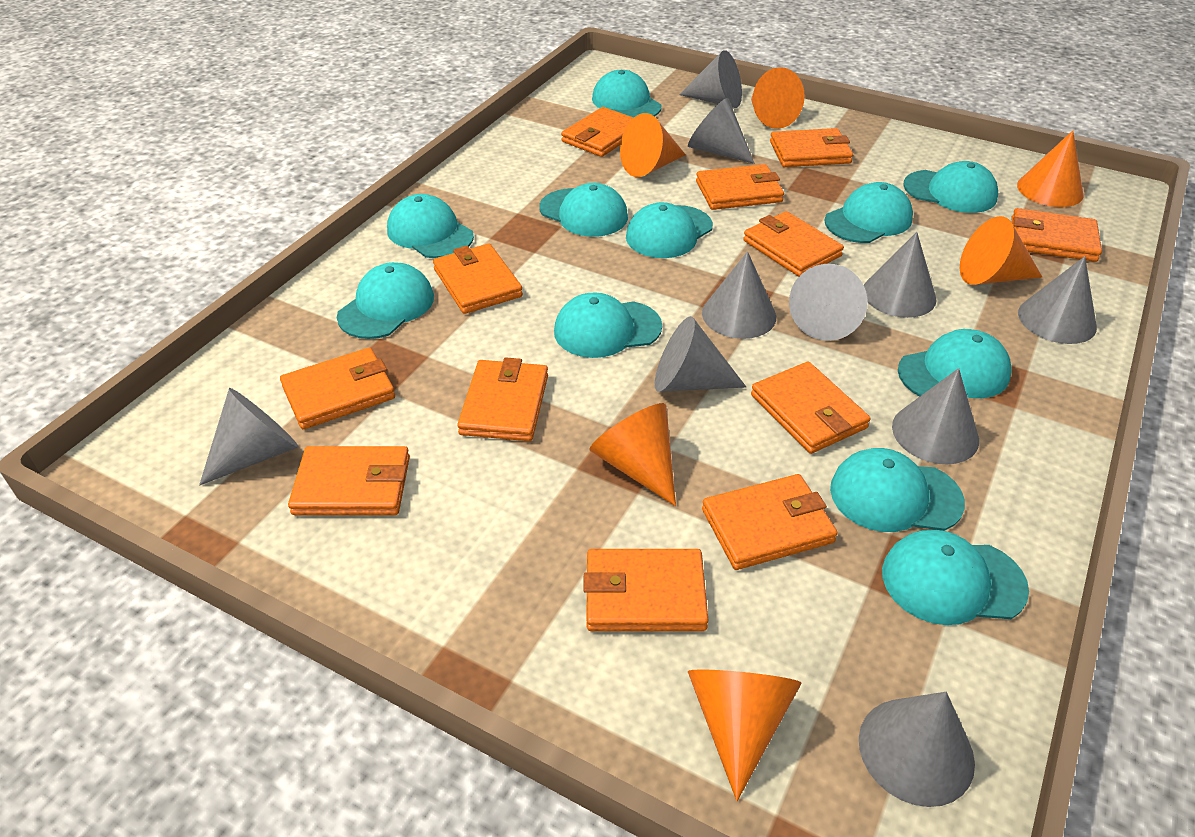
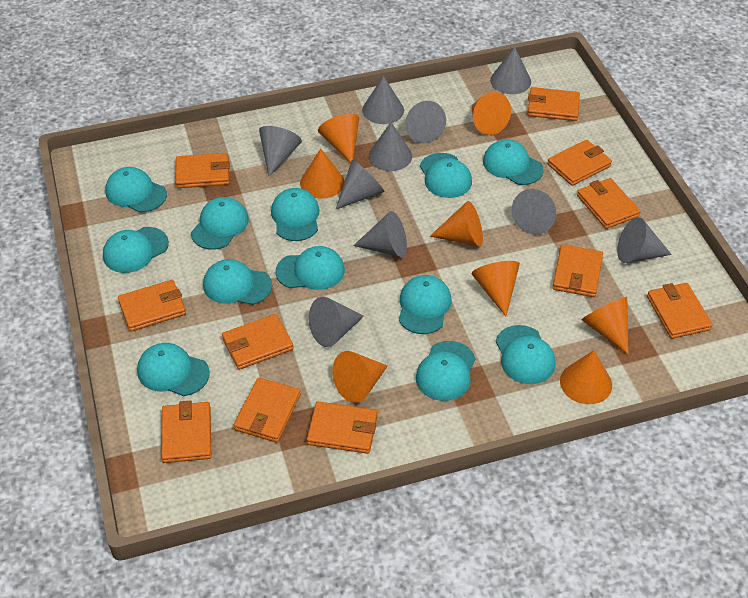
orange cone: 6 -> 8
orange wallet: 12 -> 11
turquoise cap: 11 -> 12

